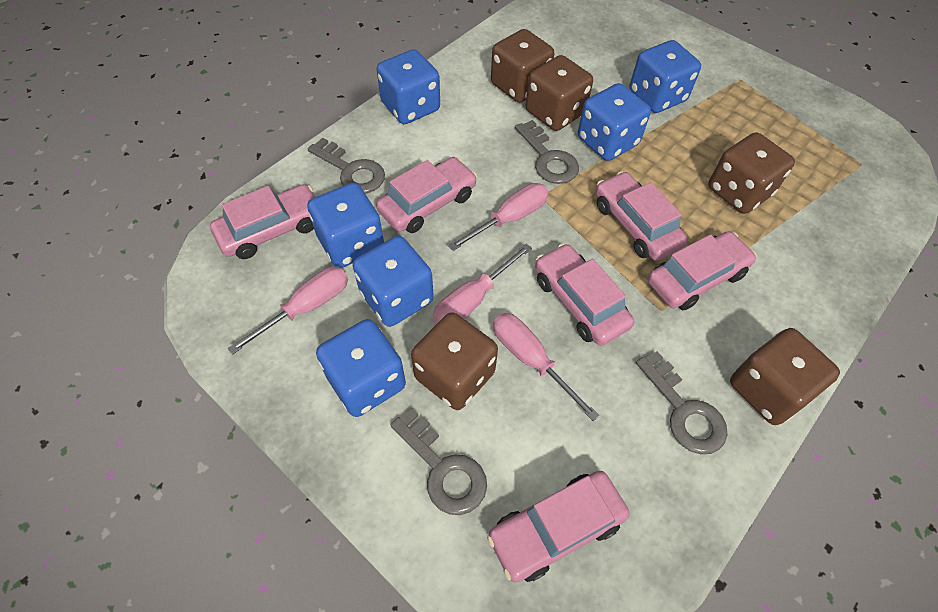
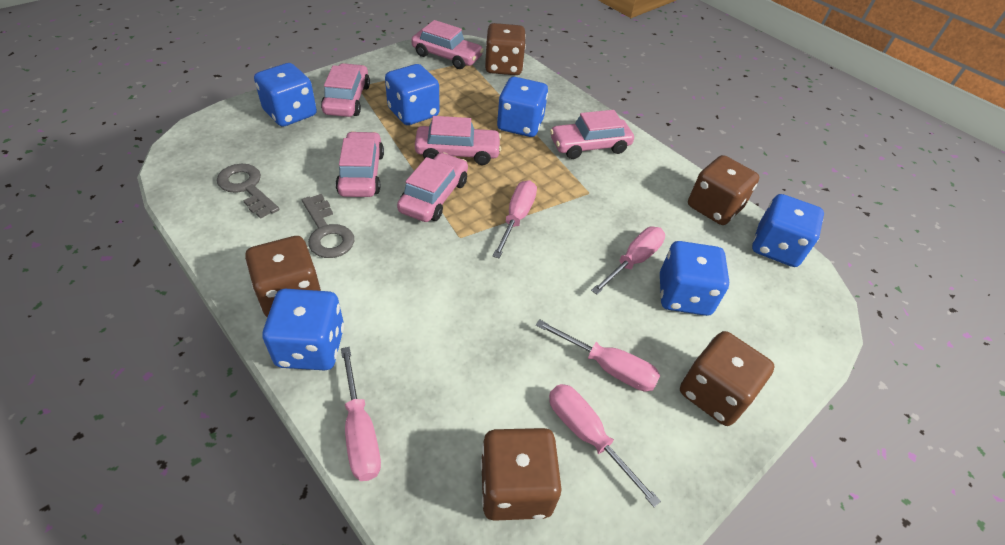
grey key: 4 -> 2
pink screwdriver: 4 -> 5

